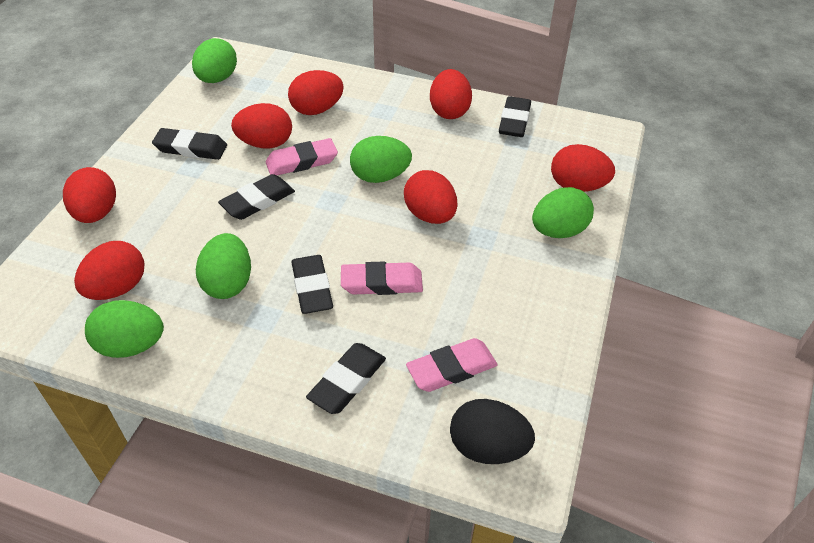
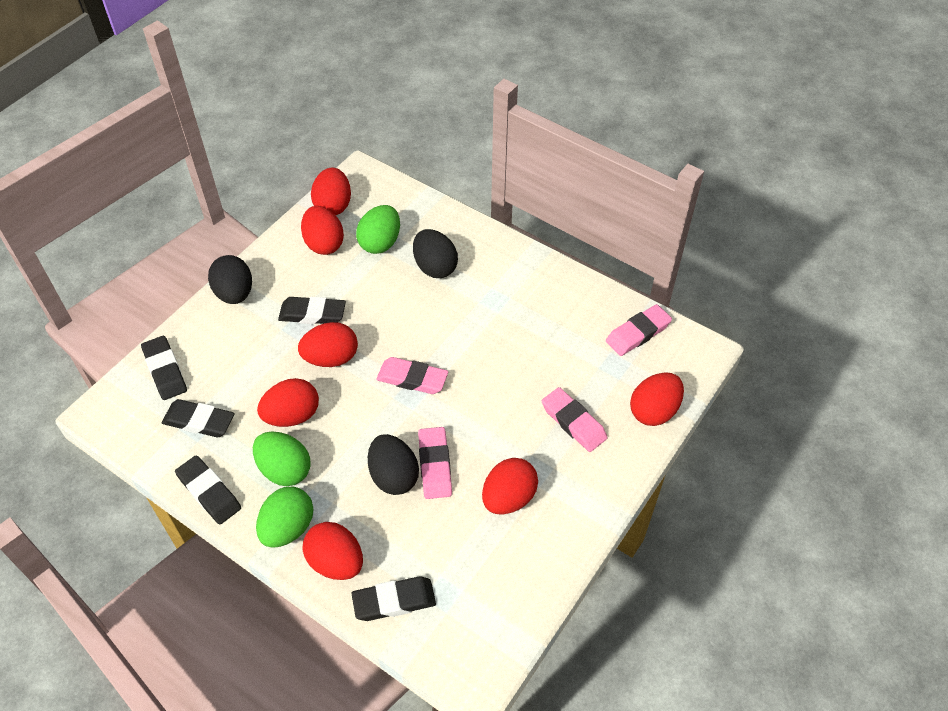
black egg: 1 -> 3
green egg: 5 -> 3
pink eraser: 3 -> 4

